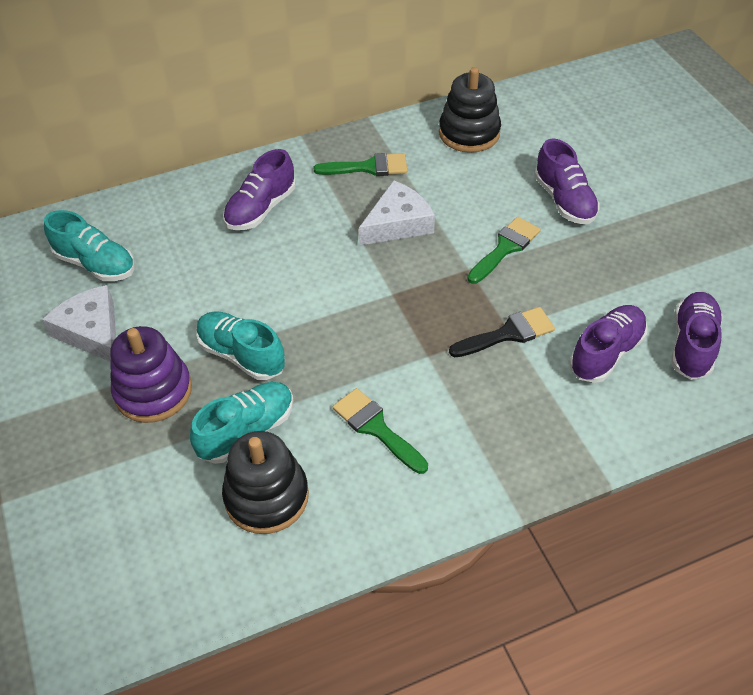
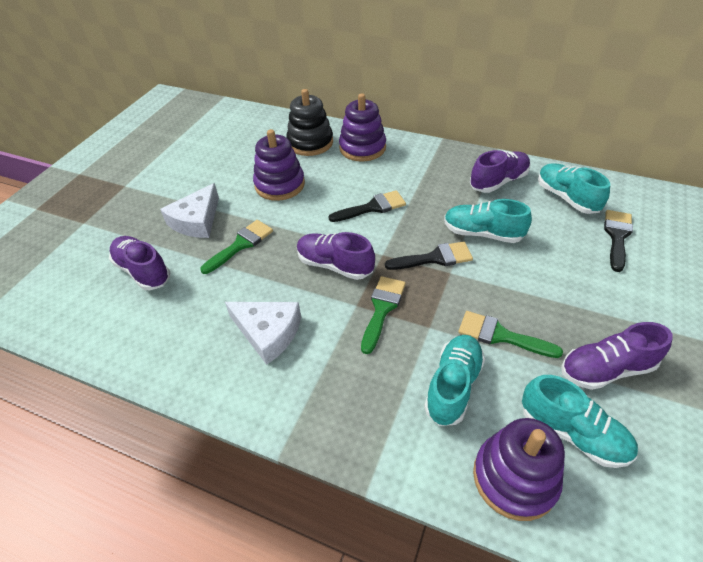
black brush: 1 -> 3
black stacking toy: 2 -> 1
purple stacking toy: 1 -> 3
turquoise shoe: 3 -> 4

